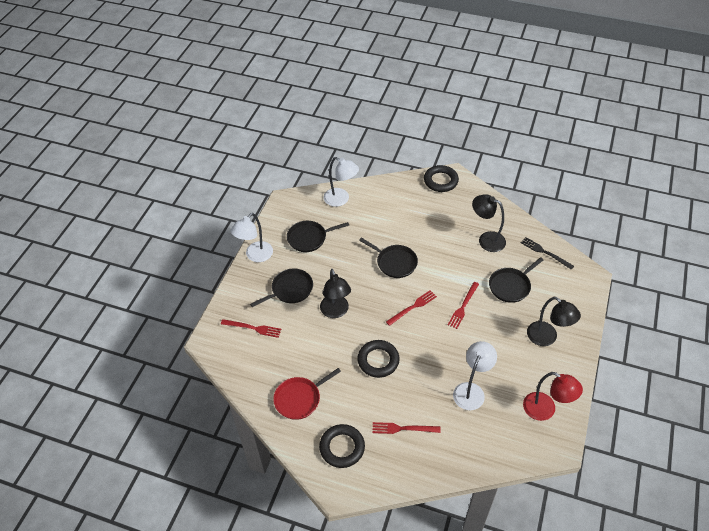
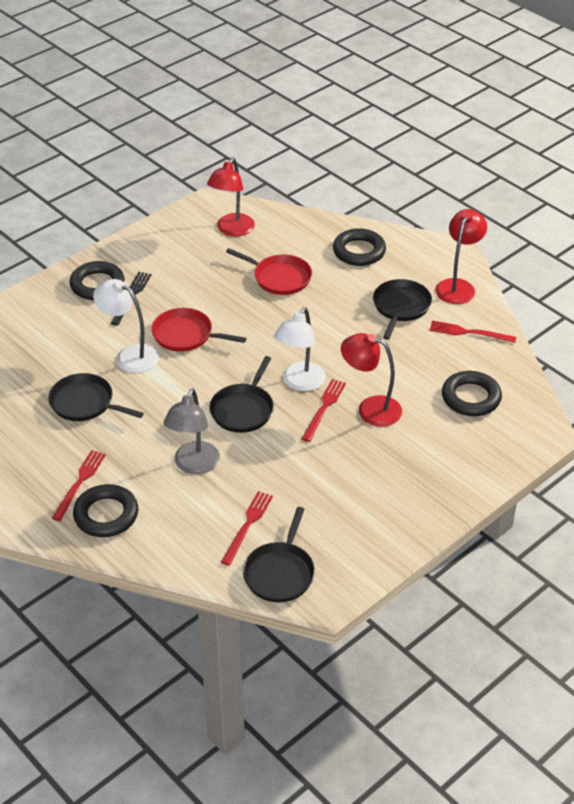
black lamp: 3 -> 0
black ring: 3 -> 4
grey lamp: 0 -> 1
red lamp: 1 -> 3
red pan: 1 -> 2
white lamp: 3 -> 2

